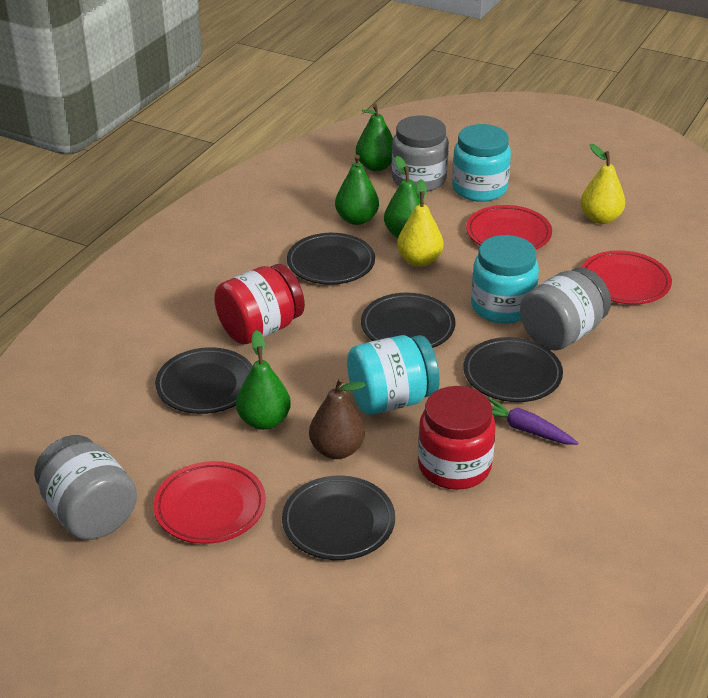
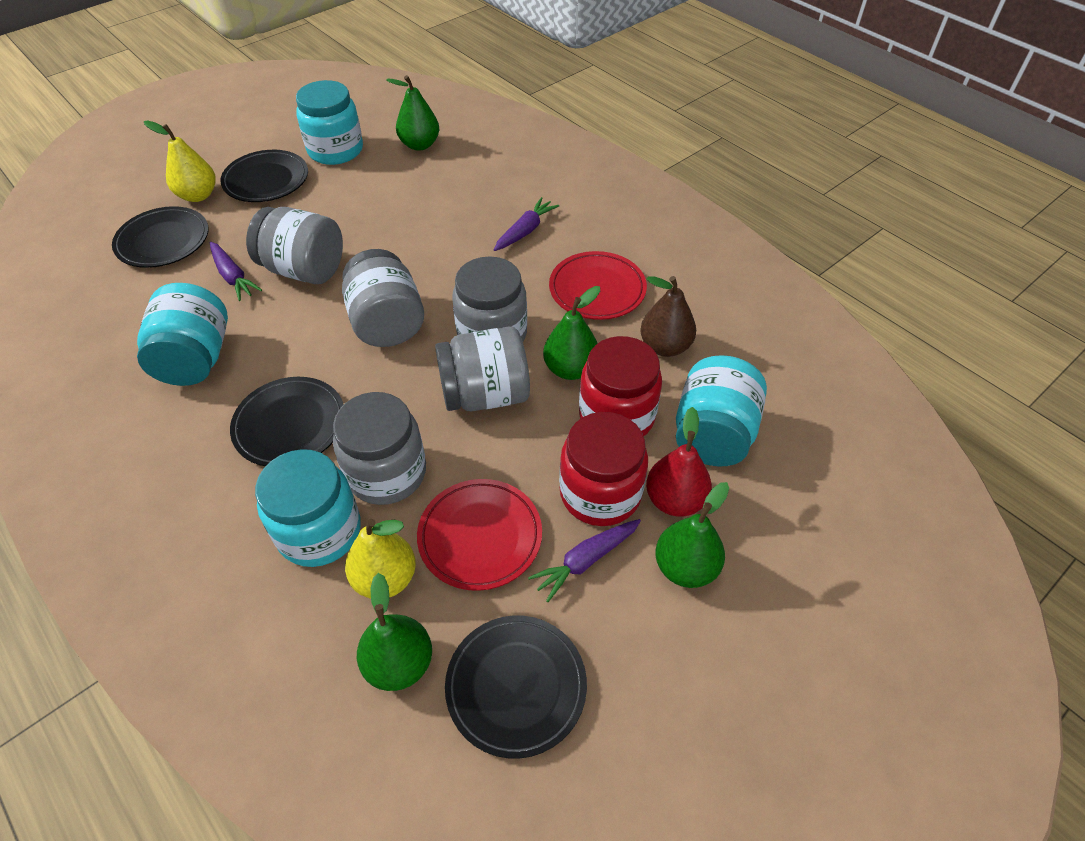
black plate: 5 -> 4
grey jar: 3 -> 5
purple carrot: 1 -> 3
red pear: 0 -> 1
red plate: 3 -> 2
turquoise jar: 3 -> 4

